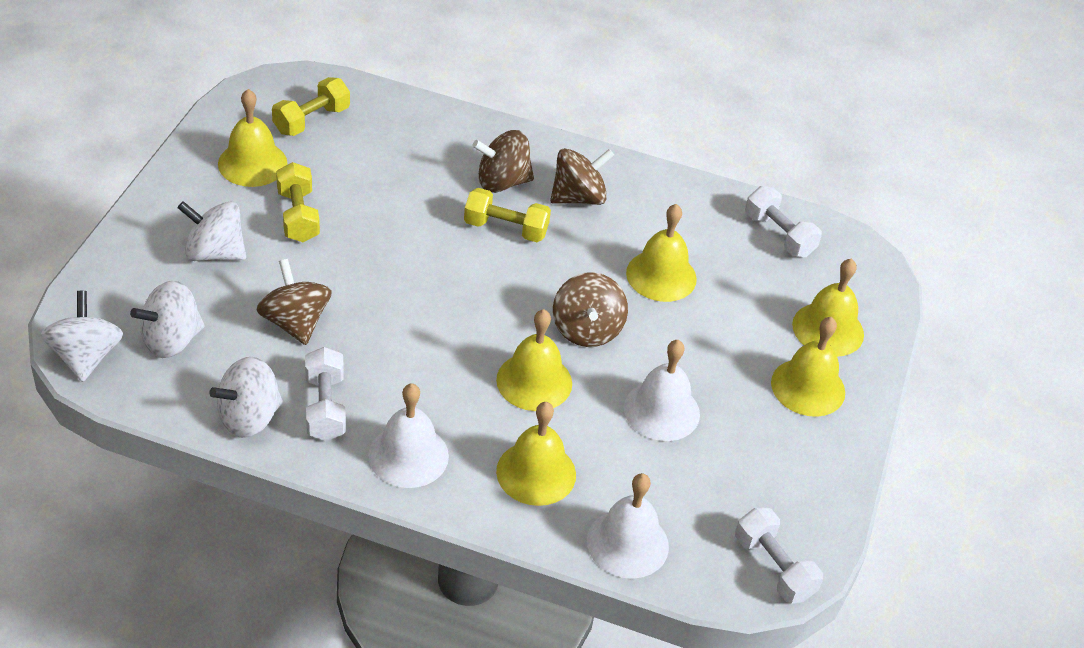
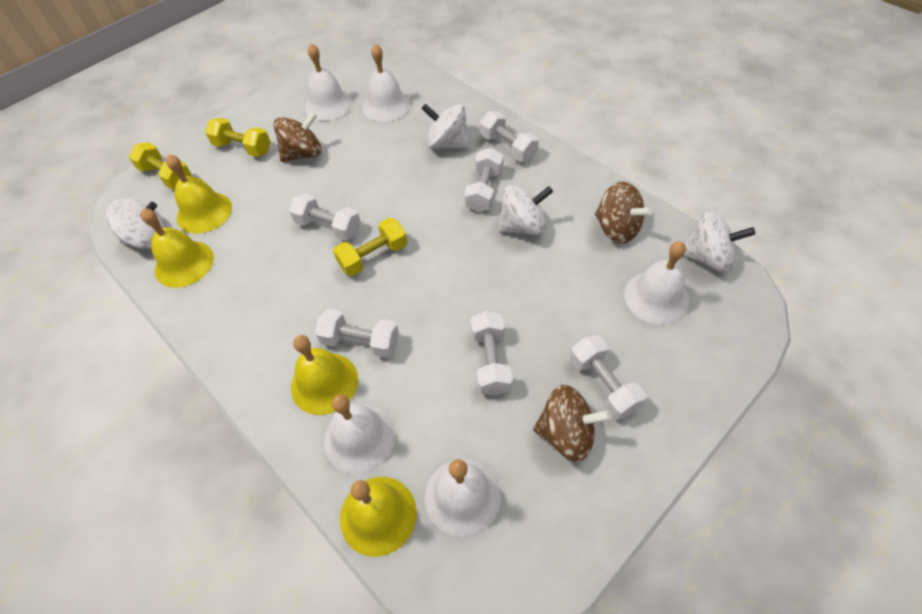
brown spinning top: 4 -> 3
white bell: 3 -> 5
white dumbbell: 3 -> 6
yellow bell: 6 -> 4

